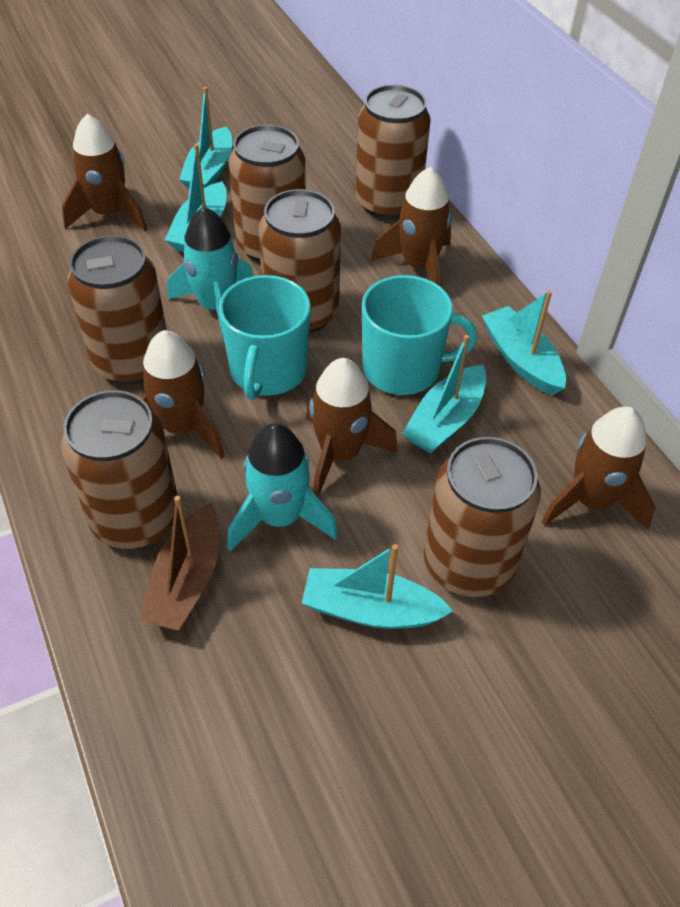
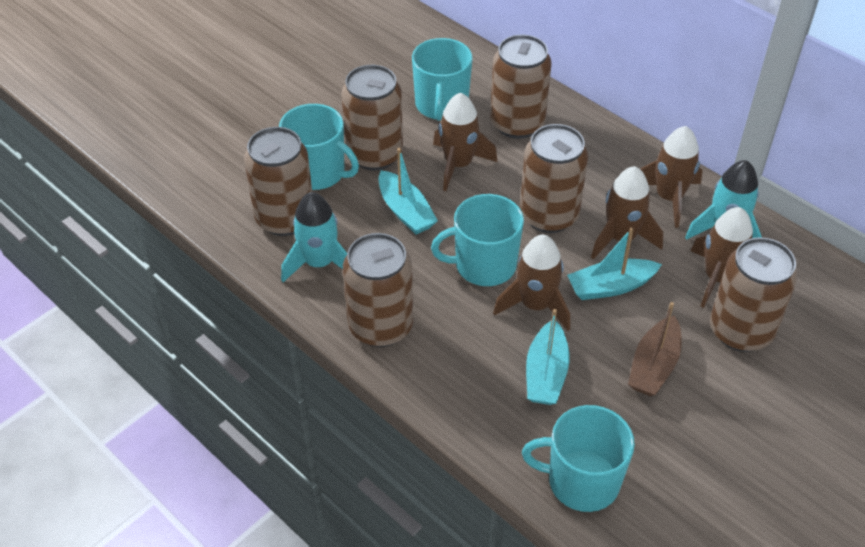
turquoise boat: 5 -> 3
turquoise mug: 2 -> 4

